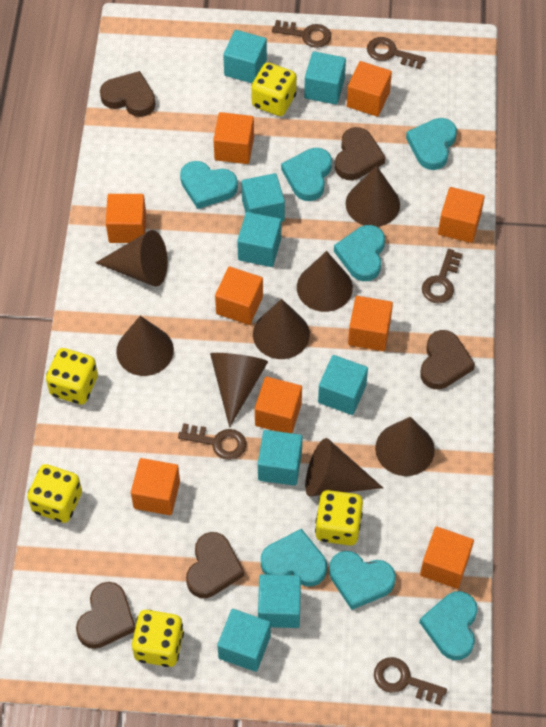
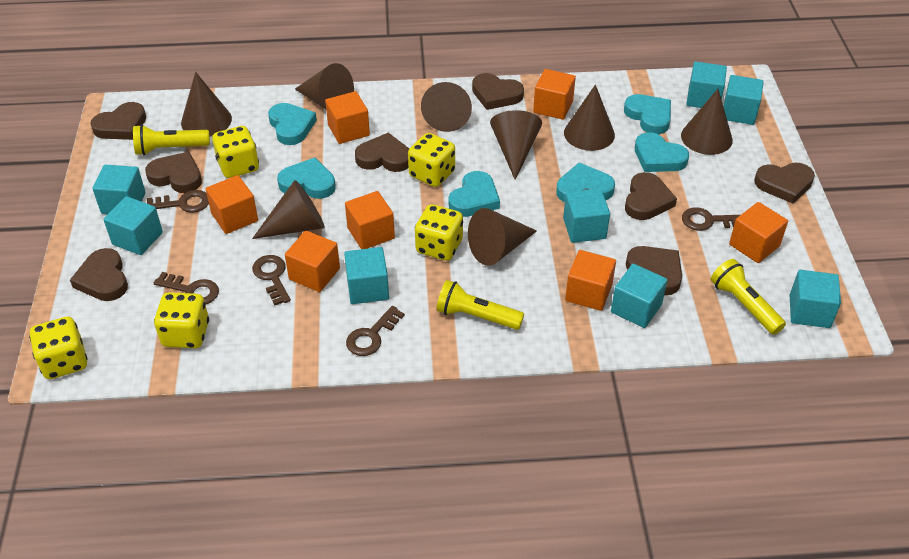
brown heart: 5 -> 8
orange cube: 9 -> 7
turquoise heart: 7 -> 6
yellow flashlight: 0 -> 3

